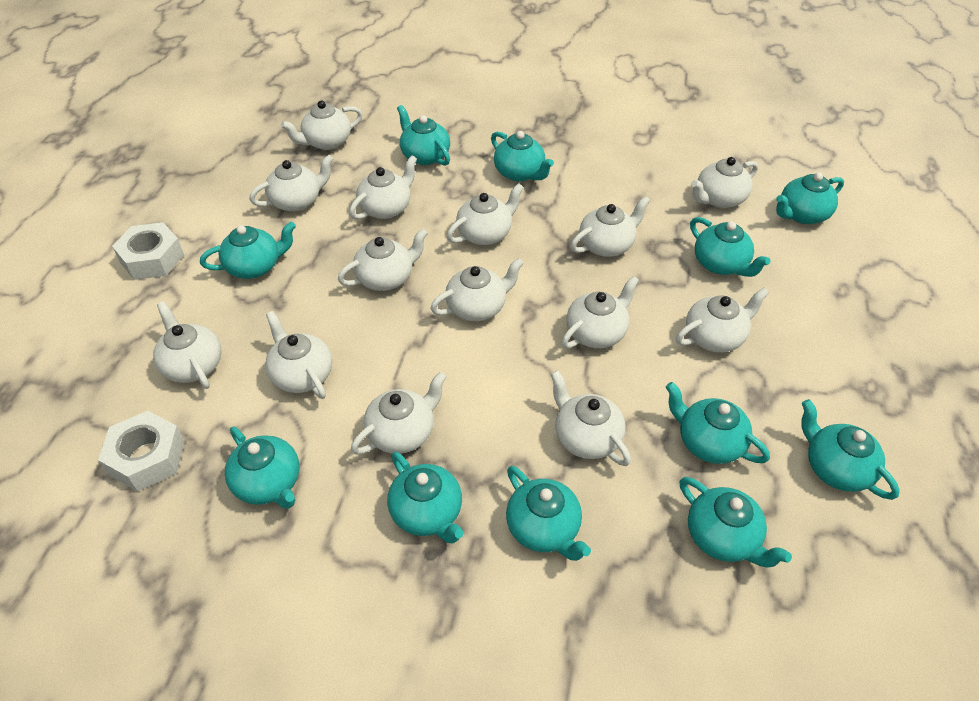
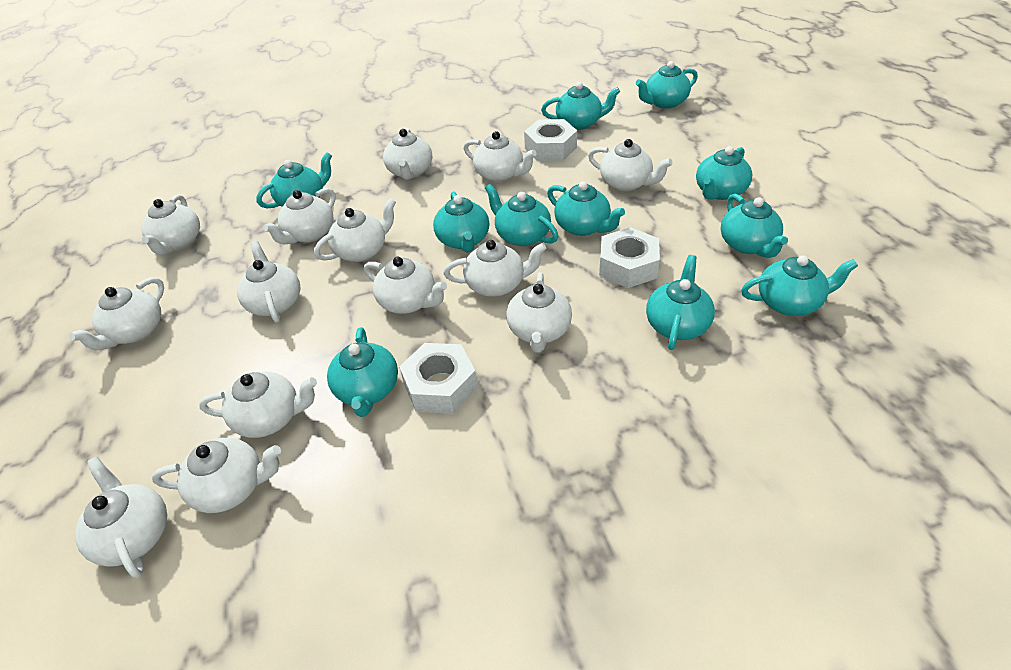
white nut: 2 -> 3

